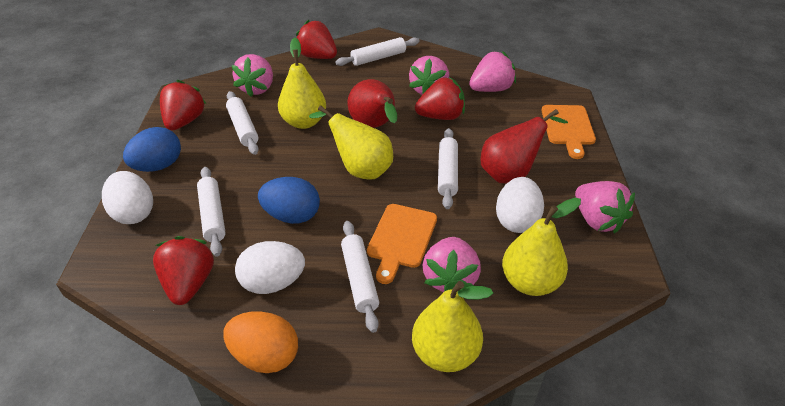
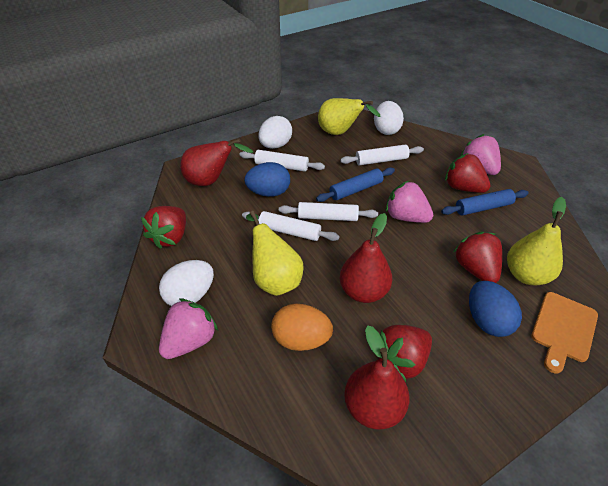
blue rolling pin: 0 -> 2
orange cutting board: 2 -> 1
pink strawberry: 5 -> 3
red pear: 2 -> 3
white rolling pin: 5 -> 4
yellow pear: 4 -> 3

